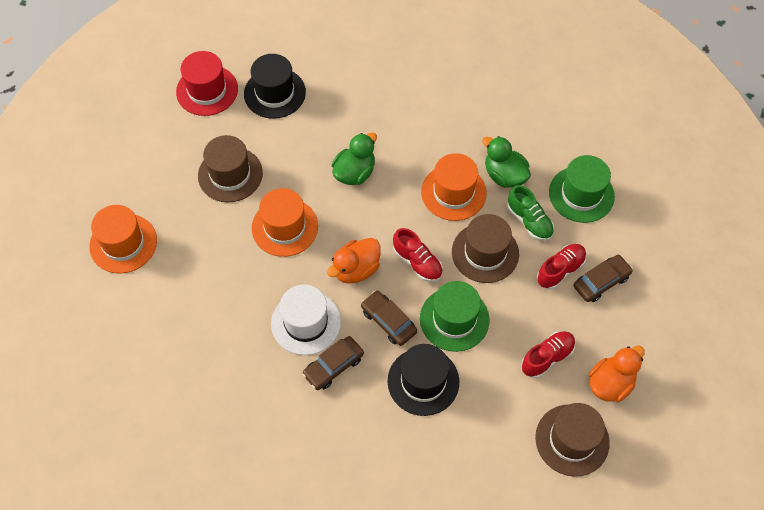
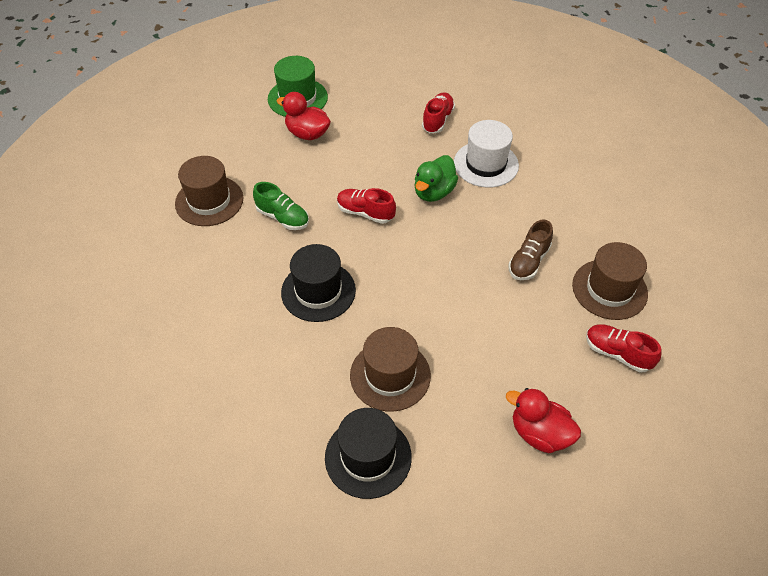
brown car: 3 -> 0
brown shoe: 0 -> 1
green duck: 2 -> 1
green hat: 2 -> 1
orange duck: 2 -> 0
orange hat: 3 -> 0
red duck: 0 -> 2
red hat: 1 -> 0

